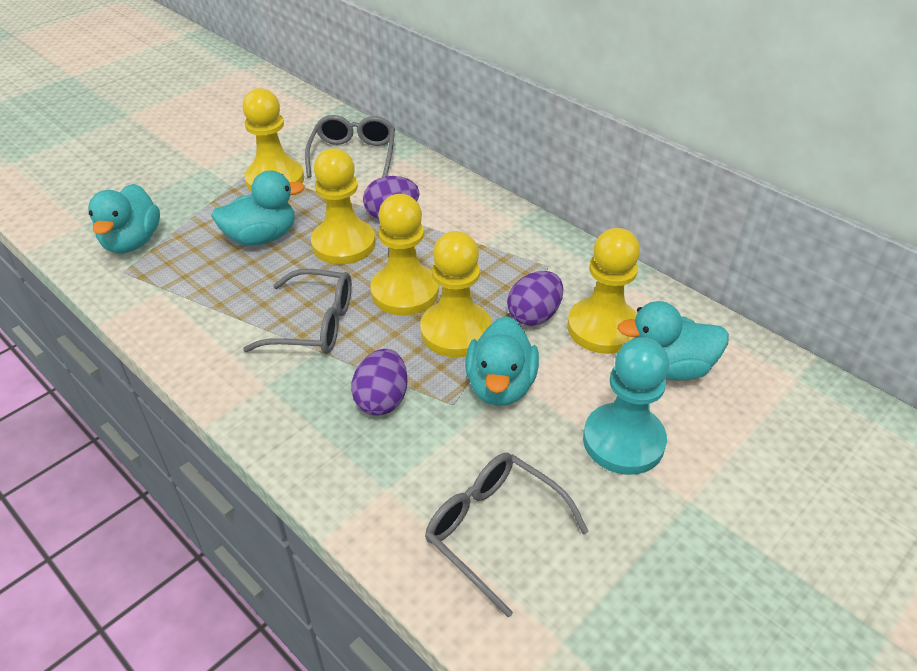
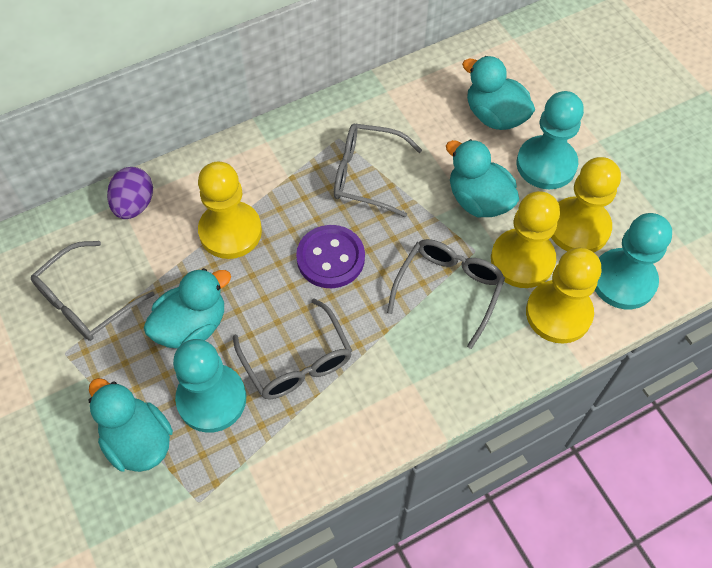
grey glasses: 3 -> 4
purple button: 0 -> 1
purple egg: 3 -> 1
turquoise pawn: 1 -> 3
yellow pawn: 5 -> 4

